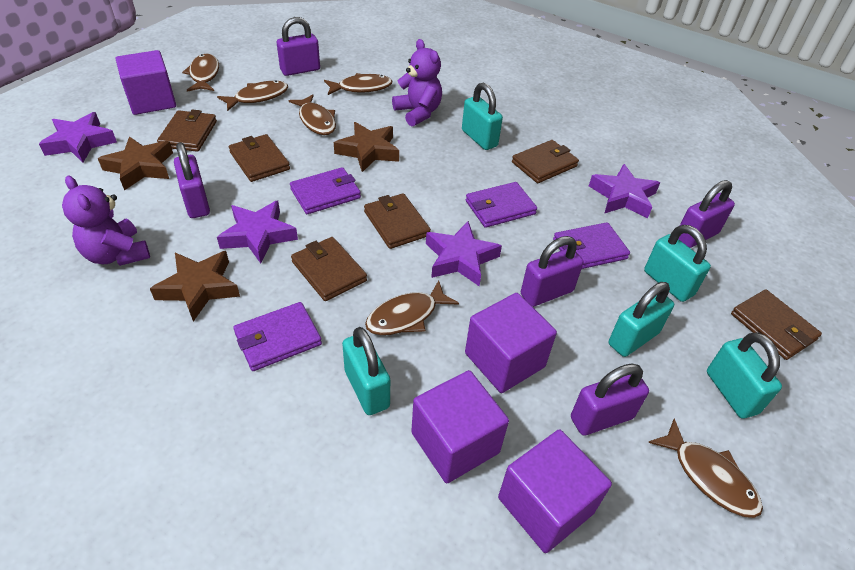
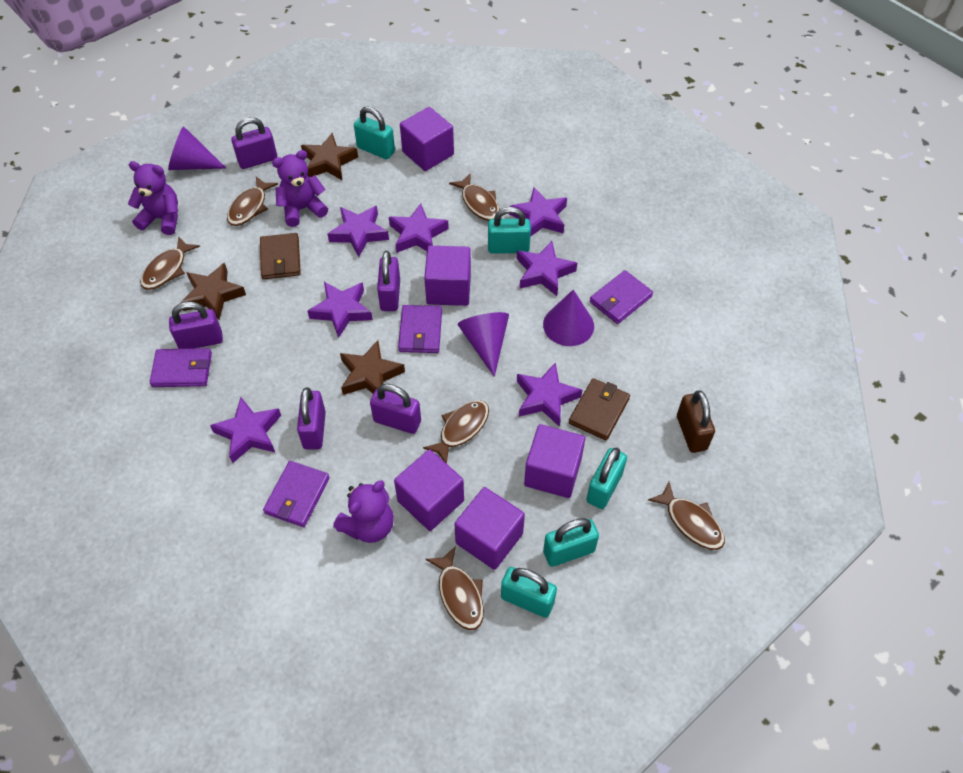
brown padlock: 0 -> 1
brown wallet: 6 -> 2
purple cone: 0 -> 3
purple cube: 4 -> 5
purple star: 4 -> 7
purple teddy bear: 2 -> 3

